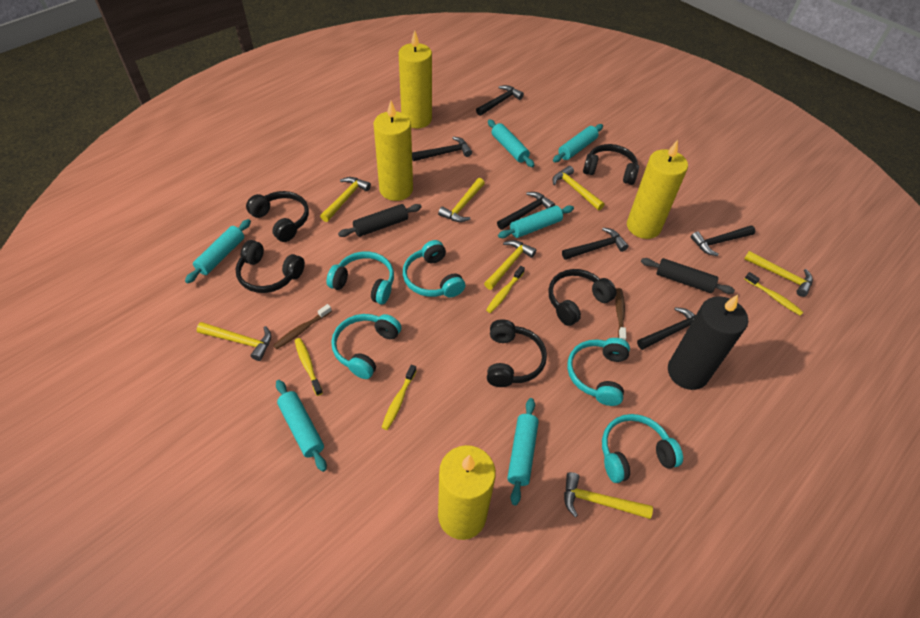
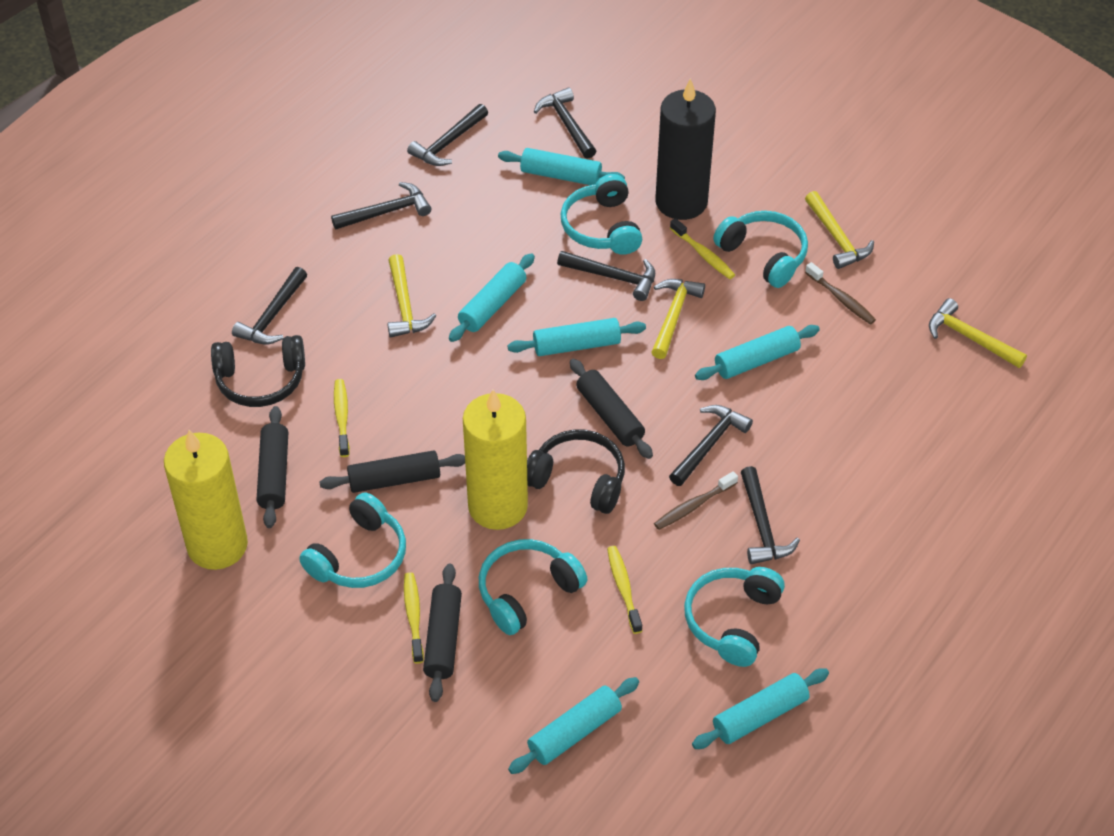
black hammer: 6 -> 7
black headphones: 5 -> 2
black rolling pin: 2 -> 4
yellow candle: 4 -> 2
yellow hammer: 7 -> 4

